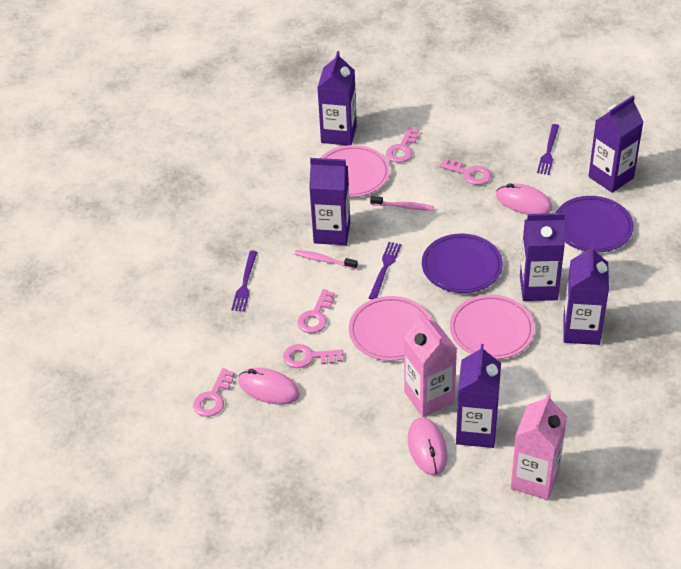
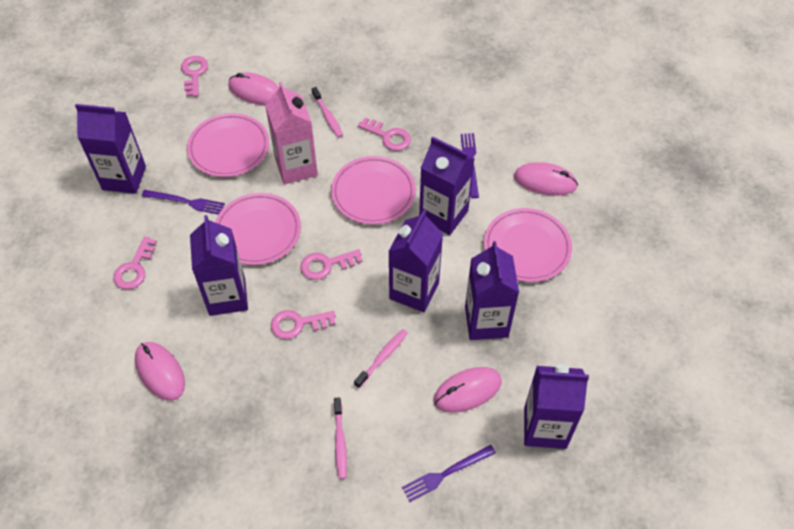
pink carton: 2 -> 1
pink mouse: 3 -> 4
pink plate: 3 -> 4
pink toothbrush: 2 -> 3
purple plate: 2 -> 0

